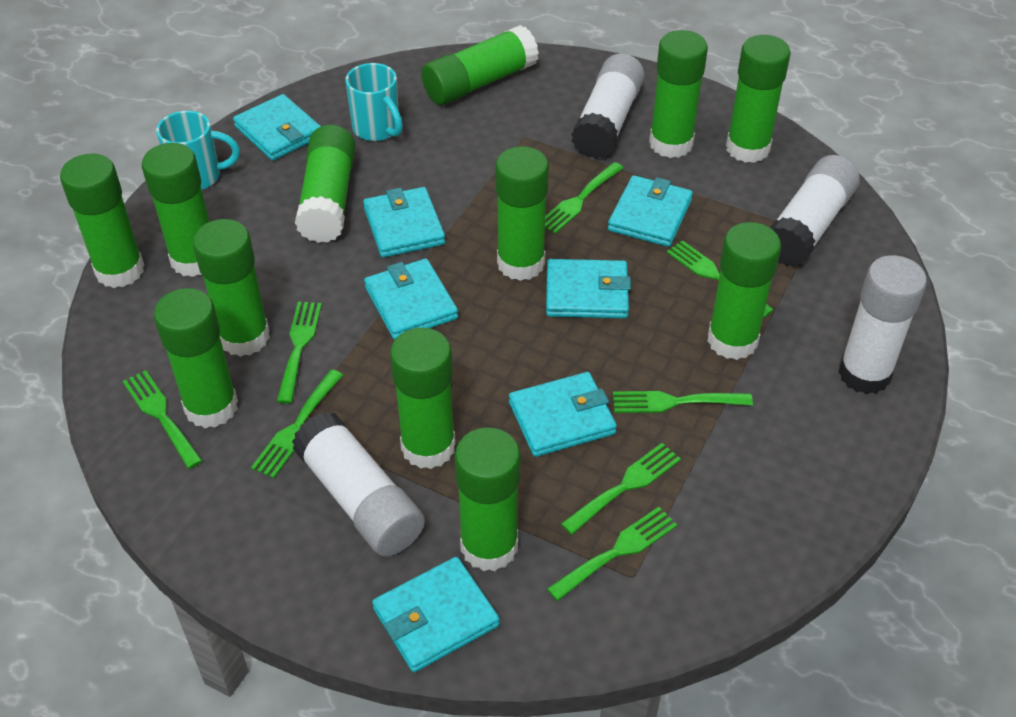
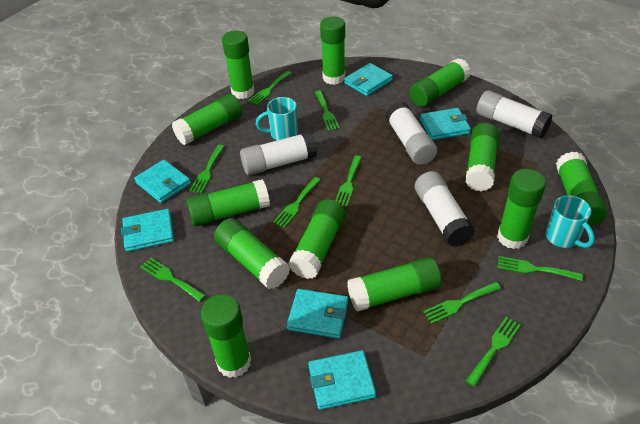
green fork: 8 -> 9
turquoise wallet: 7 -> 6

